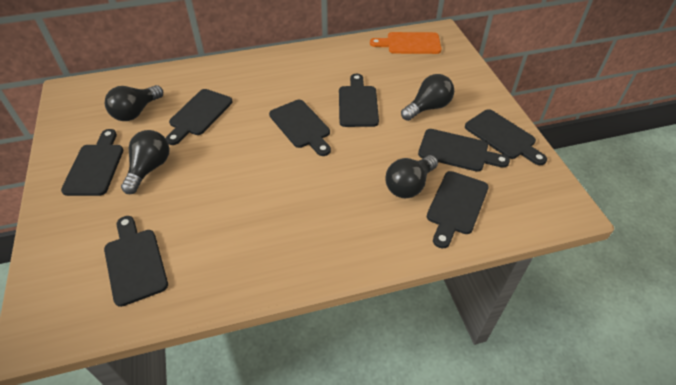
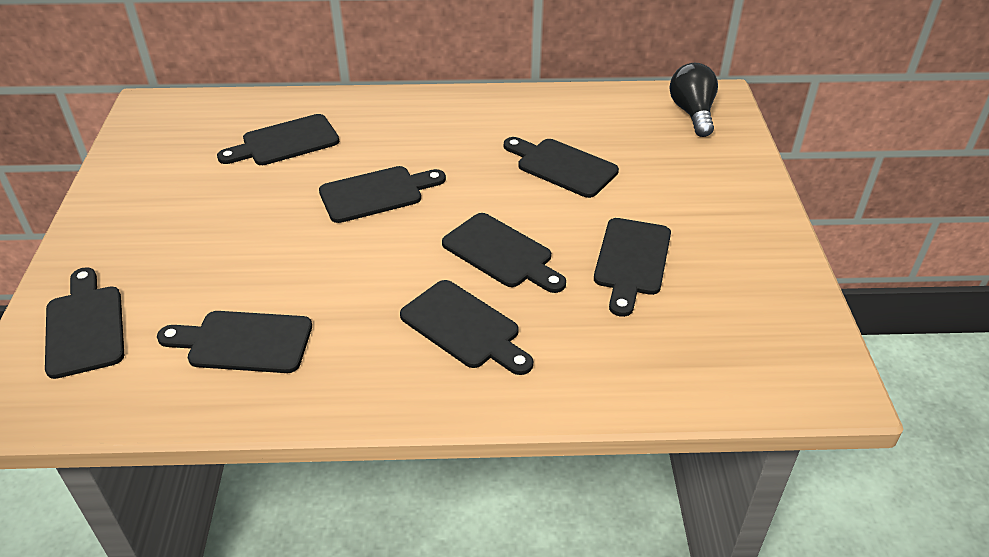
black light bulb: 4 -> 1
orange cutting board: 1 -> 0

